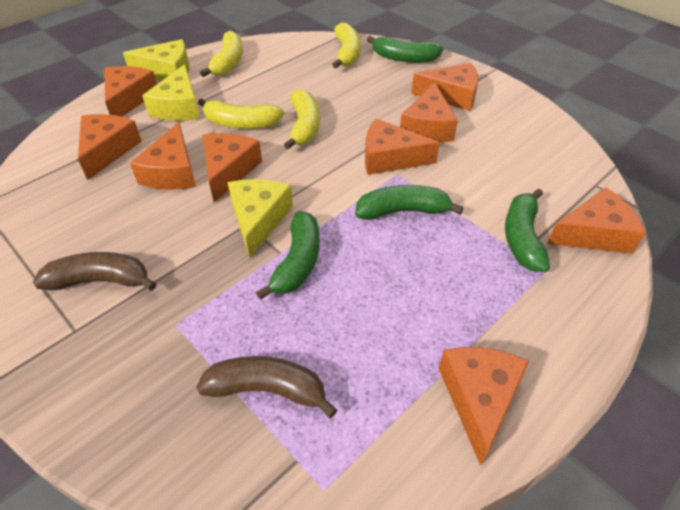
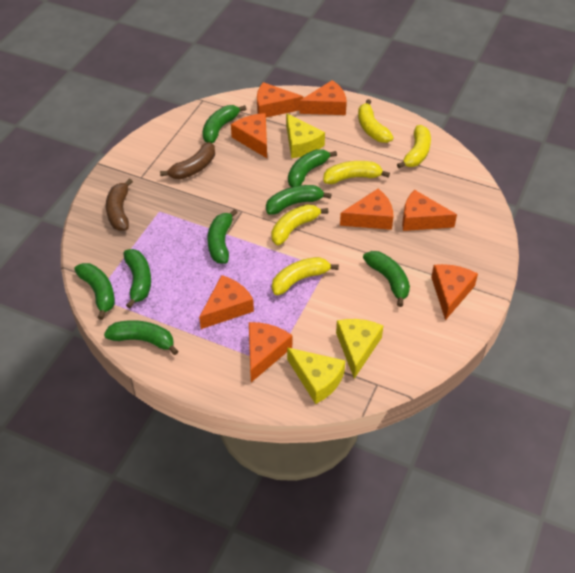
green banana: 4 -> 8
orange cheese: 9 -> 8
yellow banana: 4 -> 5

